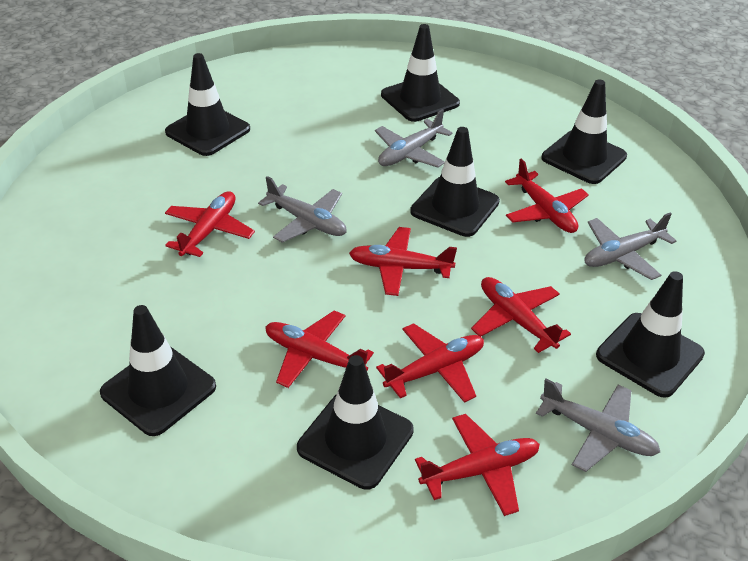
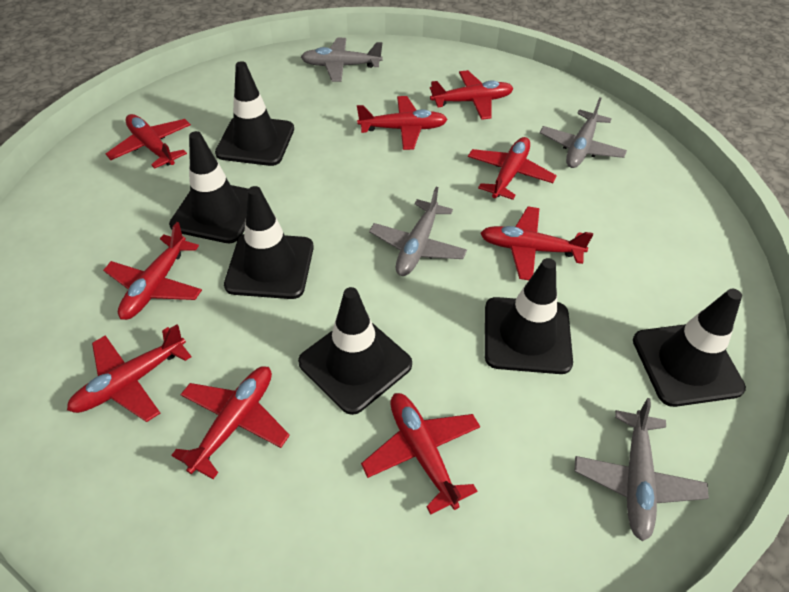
black traffic cone: 7 -> 6
red plane: 7 -> 9

